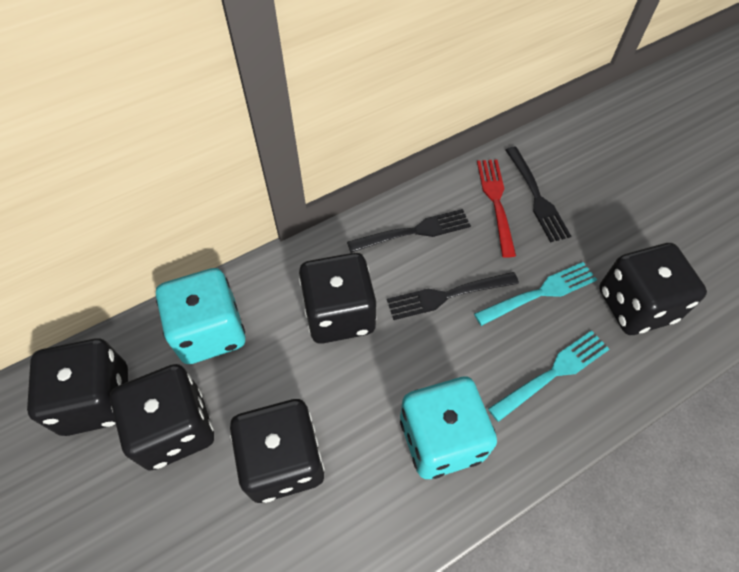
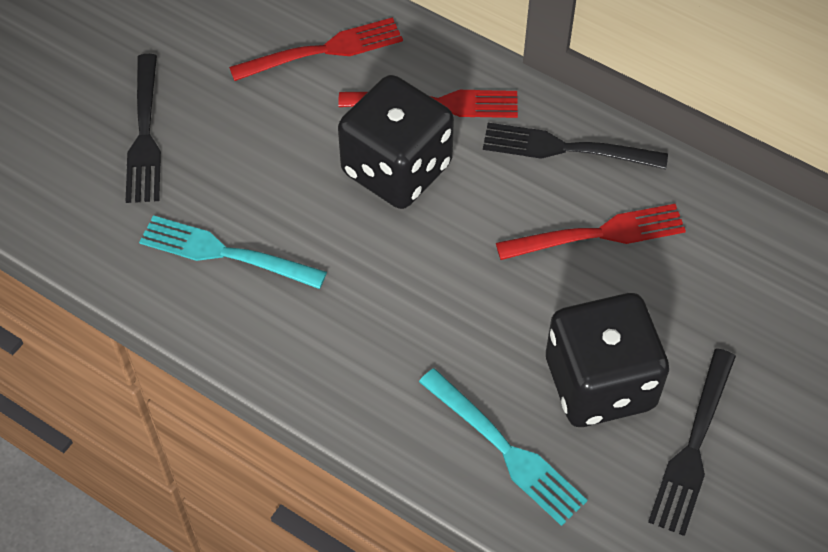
black dice: 5 -> 2
red fork: 1 -> 3
turquoise dice: 2 -> 0

